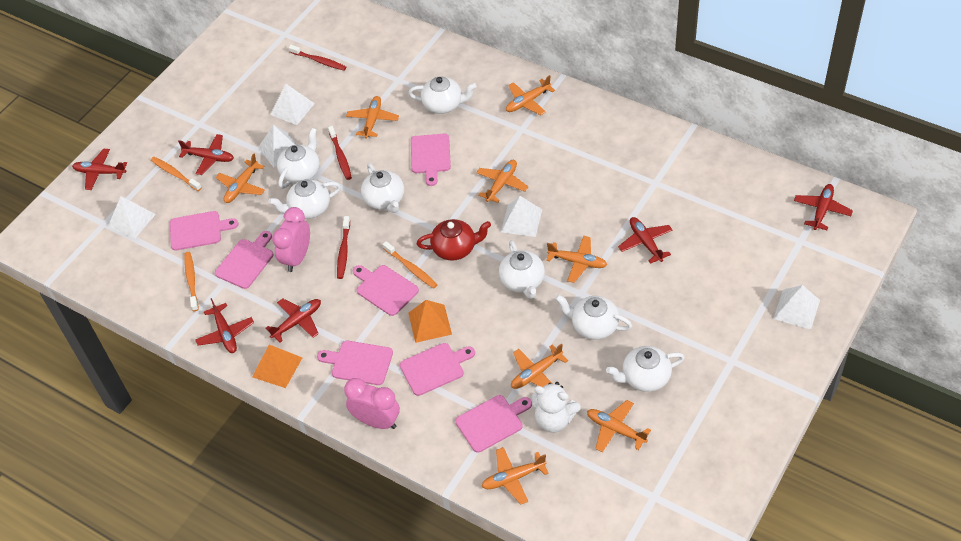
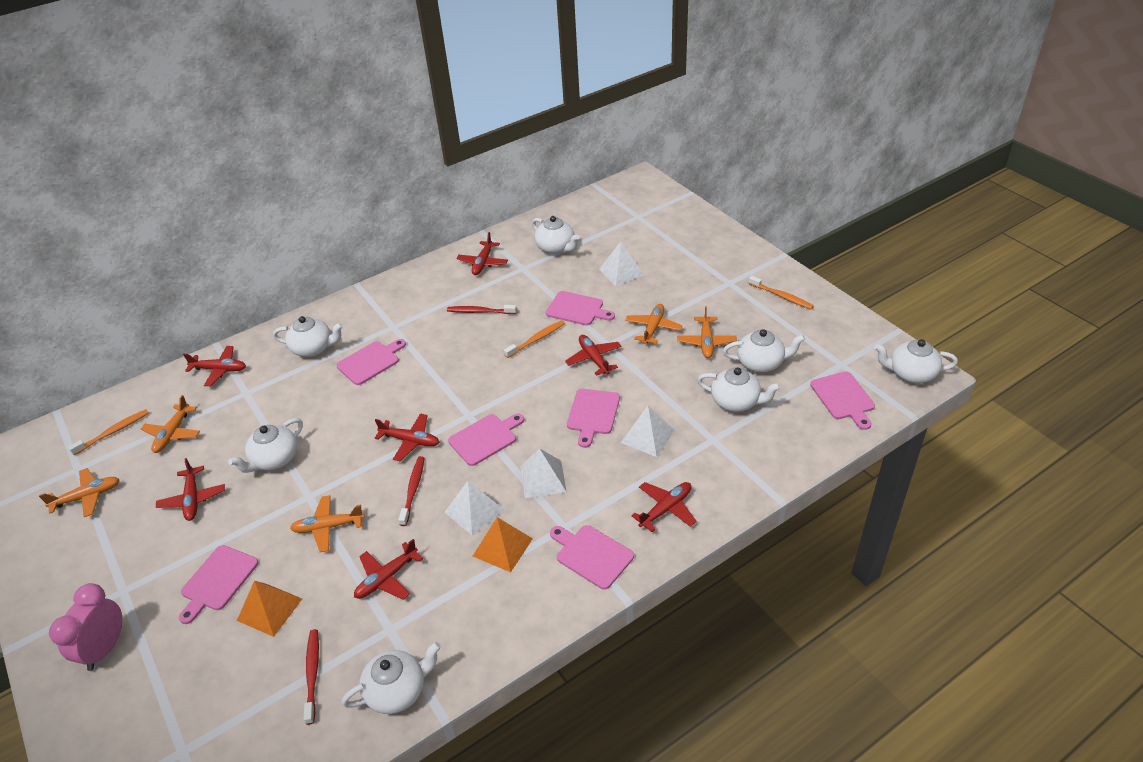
orange plane: 8 -> 5
pink clock: 2 -> 1
red plane: 6 -> 7
red teapot: 1 -> 0
white pyramid: 5 -> 4
white teddy bear: 1 -> 0

